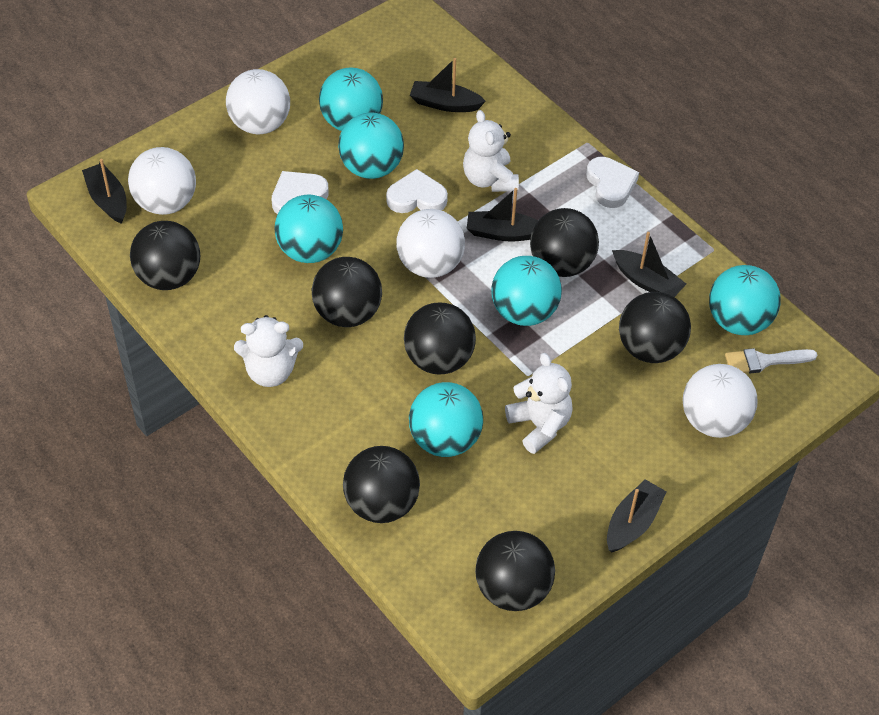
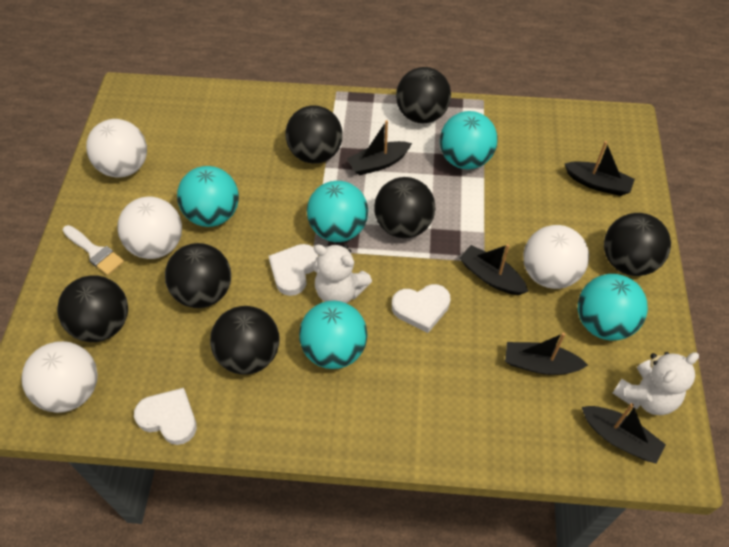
turquoise ball: 6 -> 5
white teddy bear: 3 -> 2

